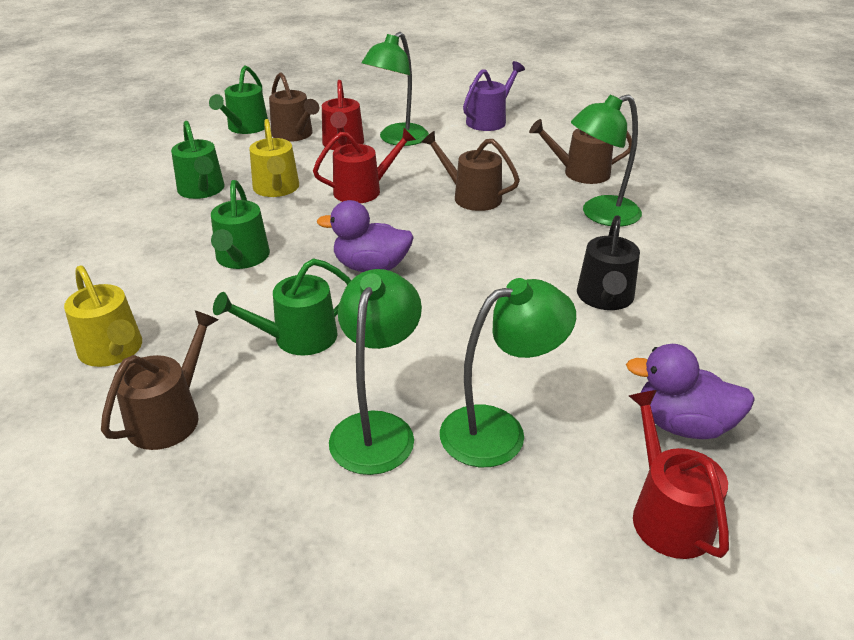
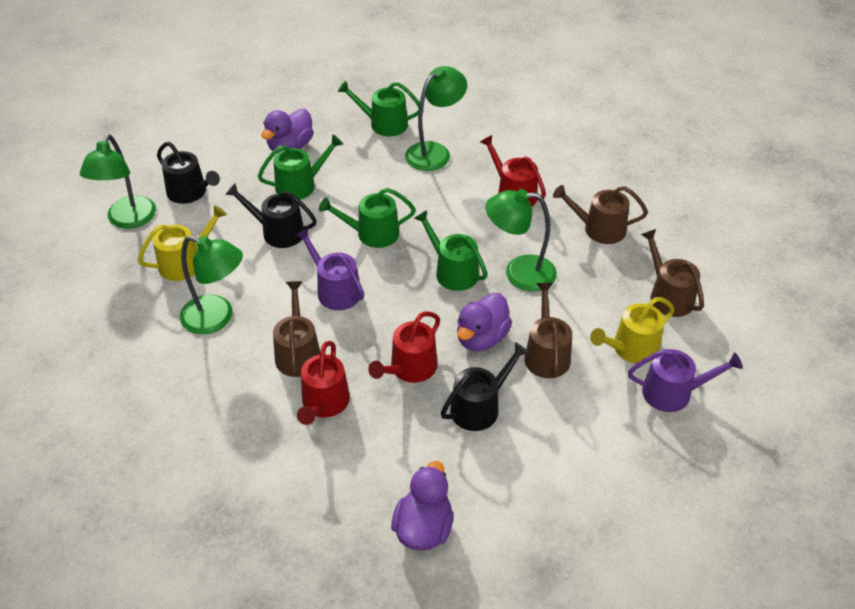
black watering can: 1 -> 3
purple duck: 2 -> 3
purple watering can: 1 -> 2

